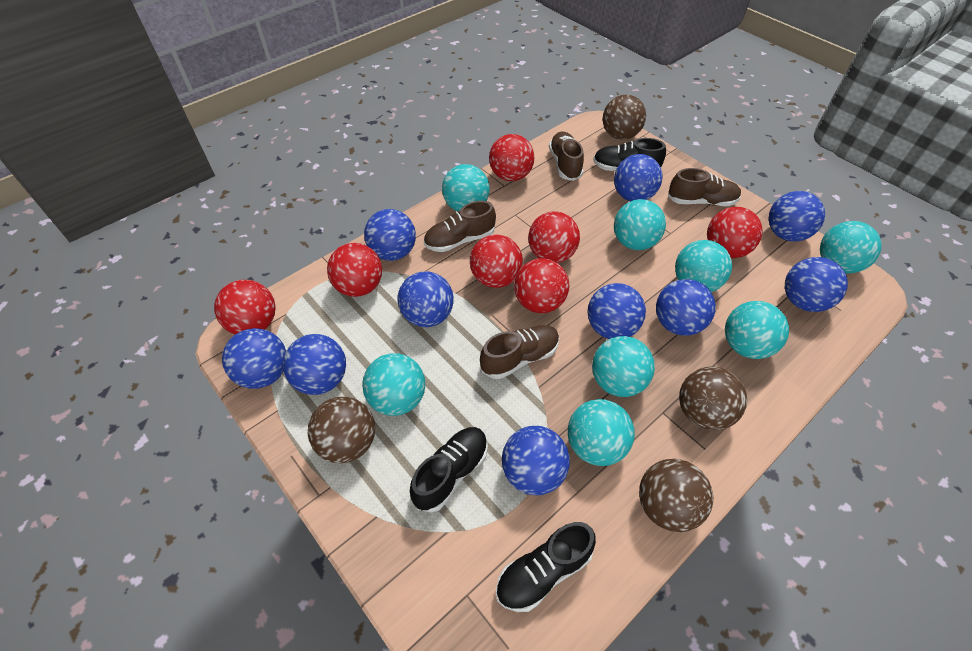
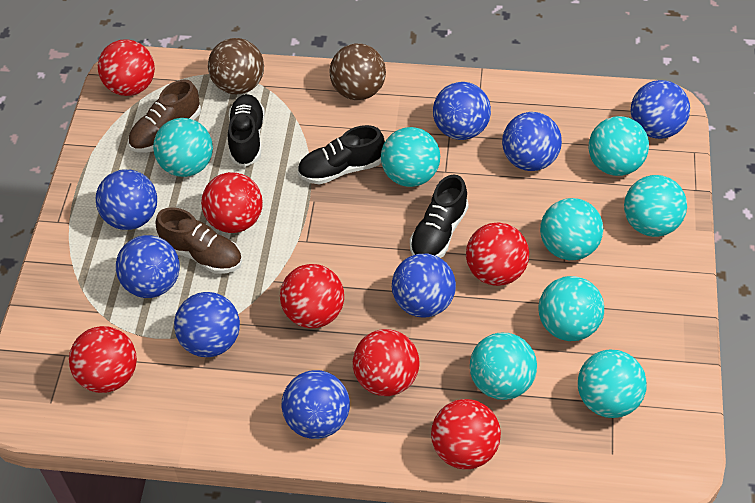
blue ball: 10 -> 8
brown ball: 4 -> 2
brown shoe: 4 -> 2

